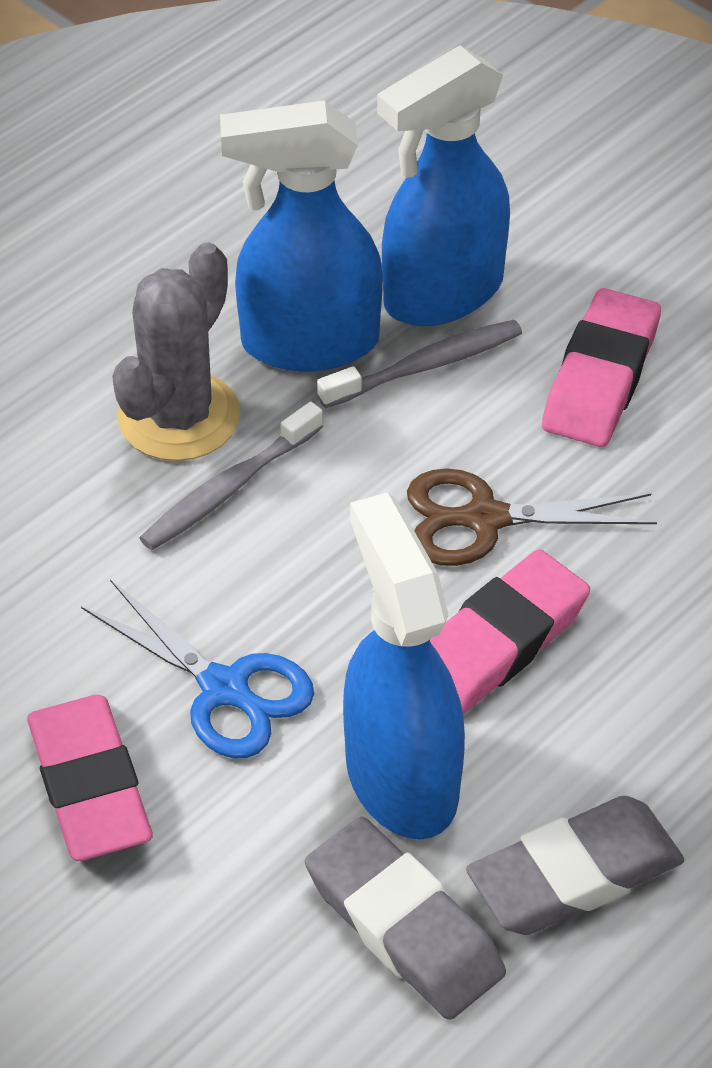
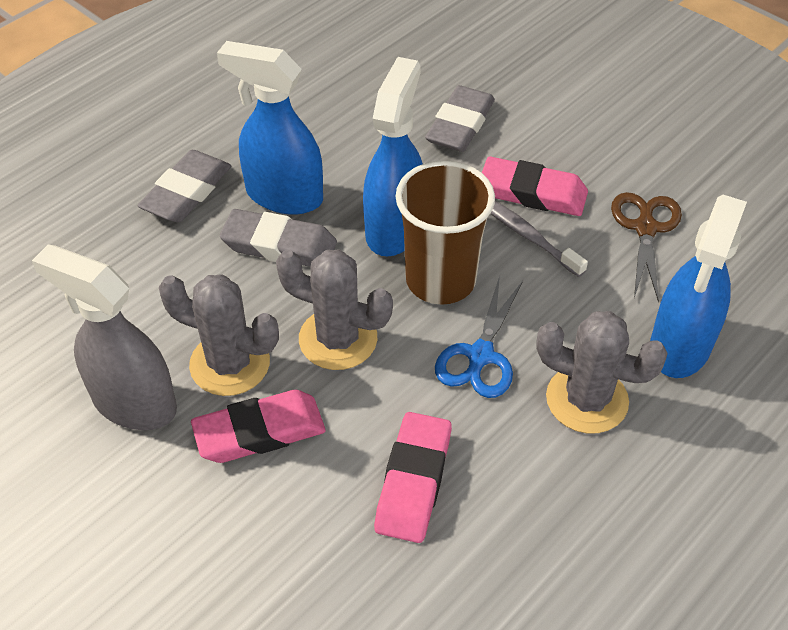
brown cup: 0 -> 1
grey cactus: 1 -> 3
grey eraser: 2 -> 3
grey spray bottle: 0 -> 1
grey toothbrush: 2 -> 1

